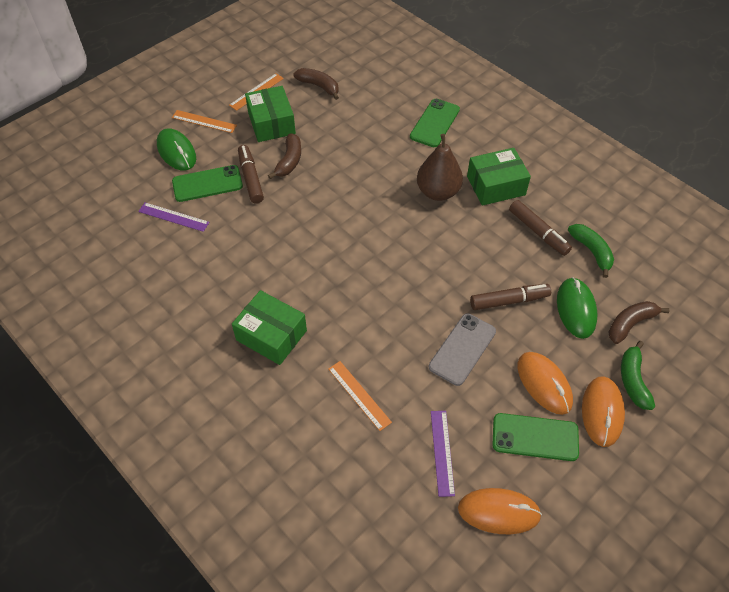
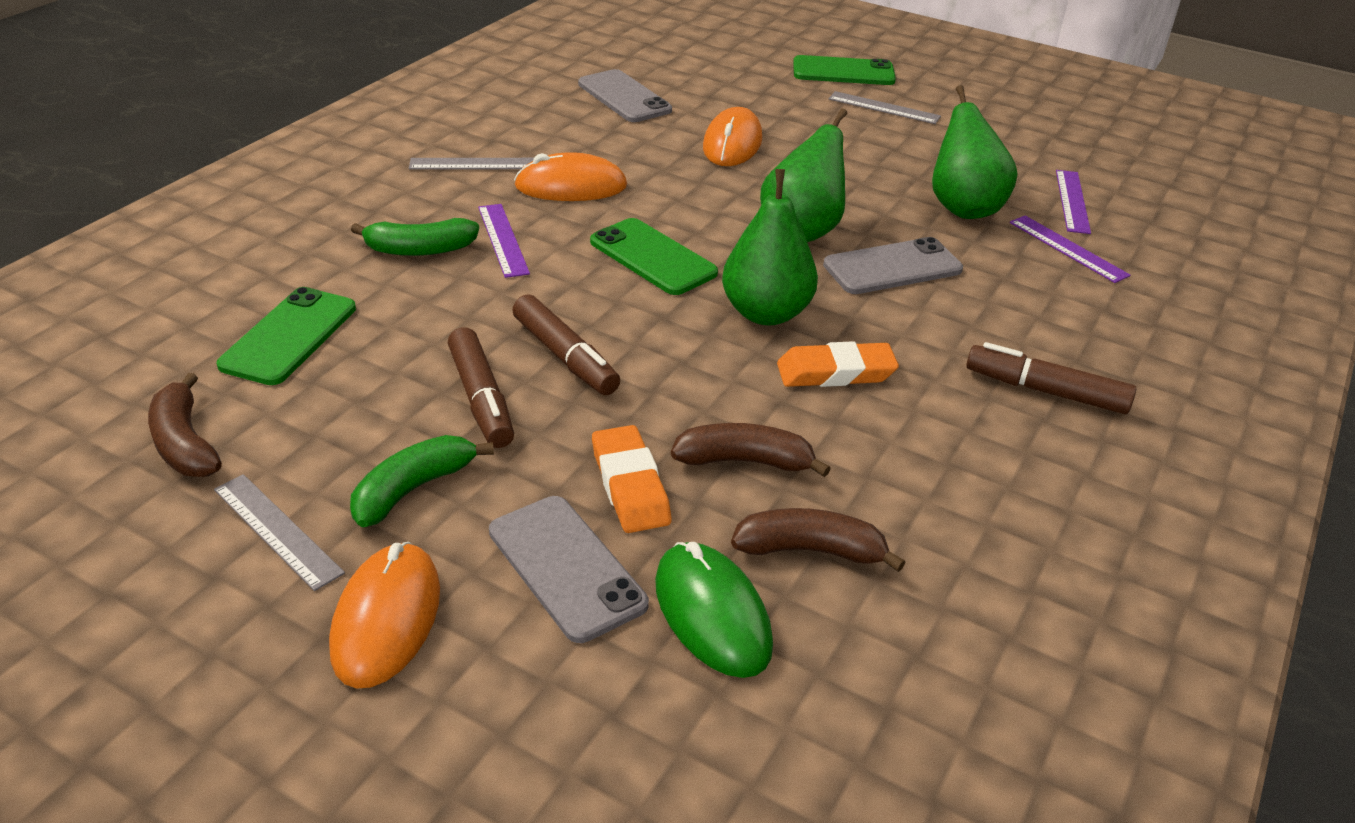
brown pear: 1 -> 0
green box: 3 -> 0
green mouse: 2 -> 1
green pear: 0 -> 3
grey phone: 1 -> 3
grey ruler: 0 -> 3
orange eraser: 0 -> 2
orange ruler: 3 -> 0
purple ruler: 2 -> 3

